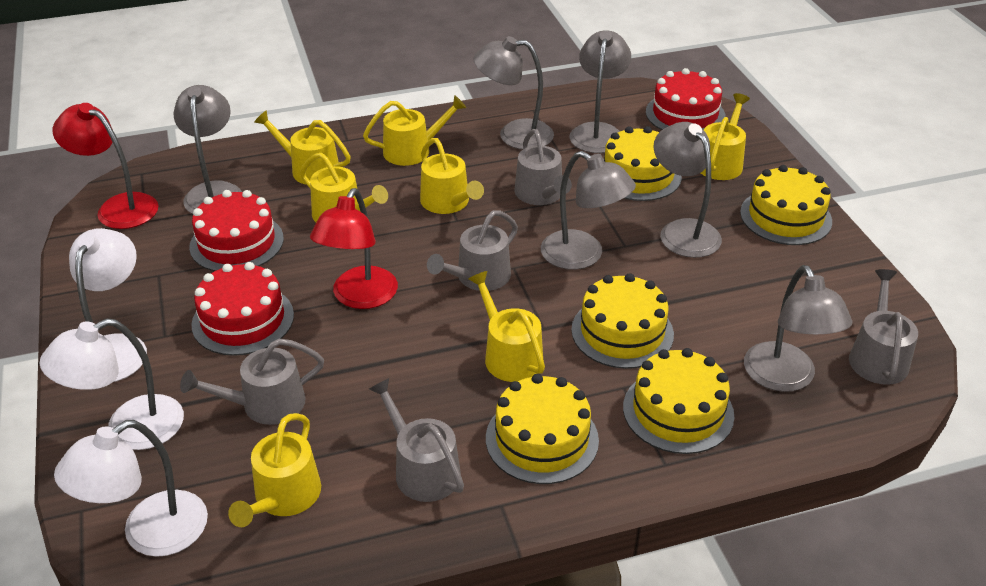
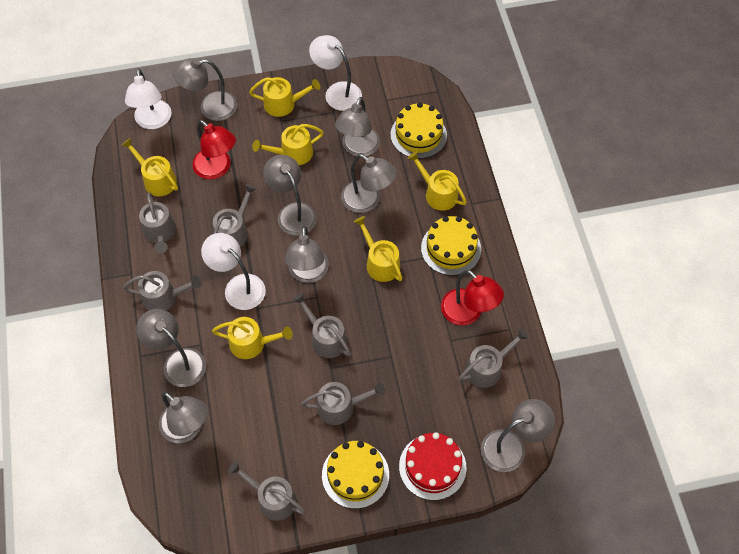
grey lamp: 6 -> 8
grey watering can: 5 -> 7
red cake: 3 -> 1
yellow cake: 5 -> 3
yellow watering can: 7 -> 6

